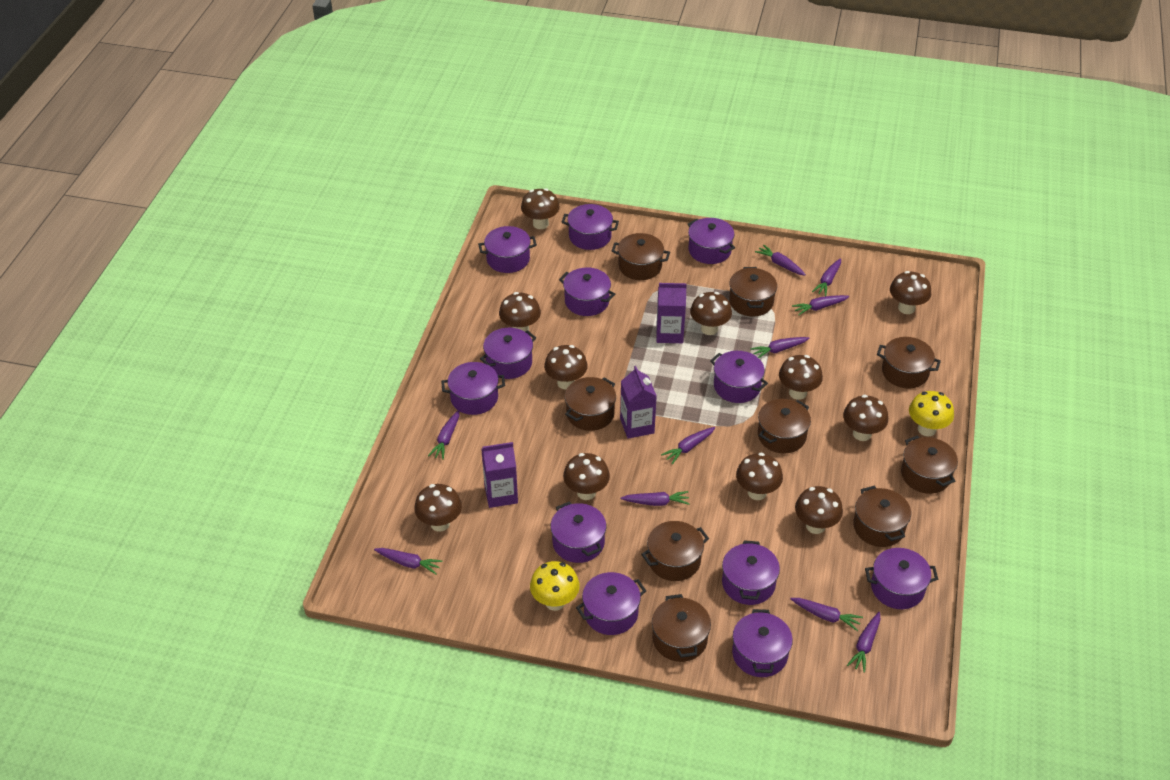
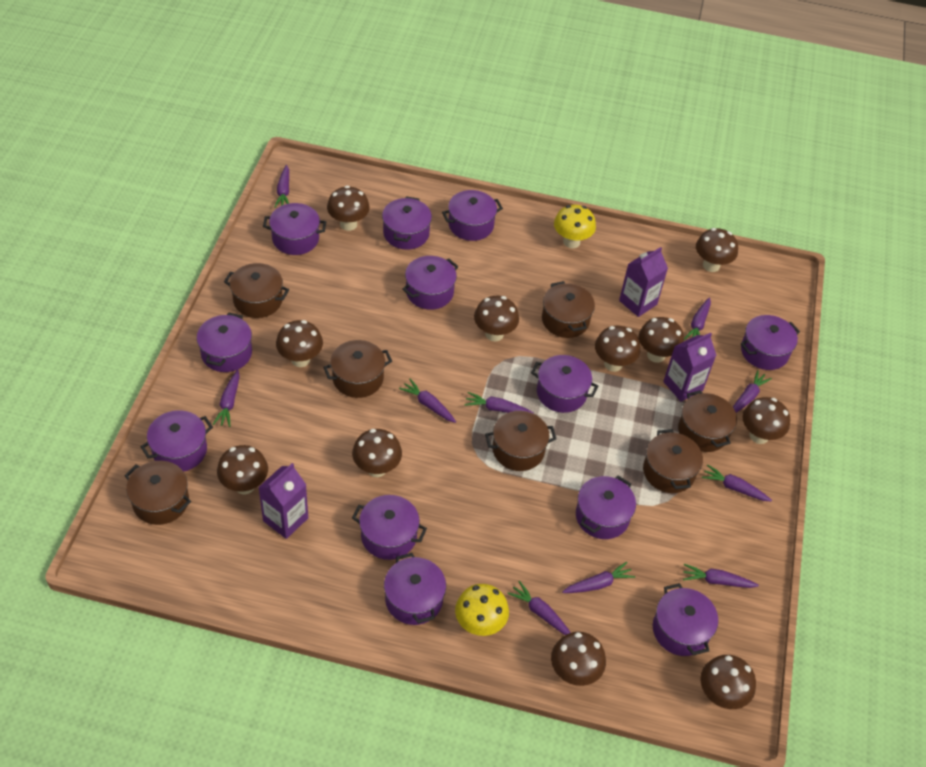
brown pot: 9 -> 7

